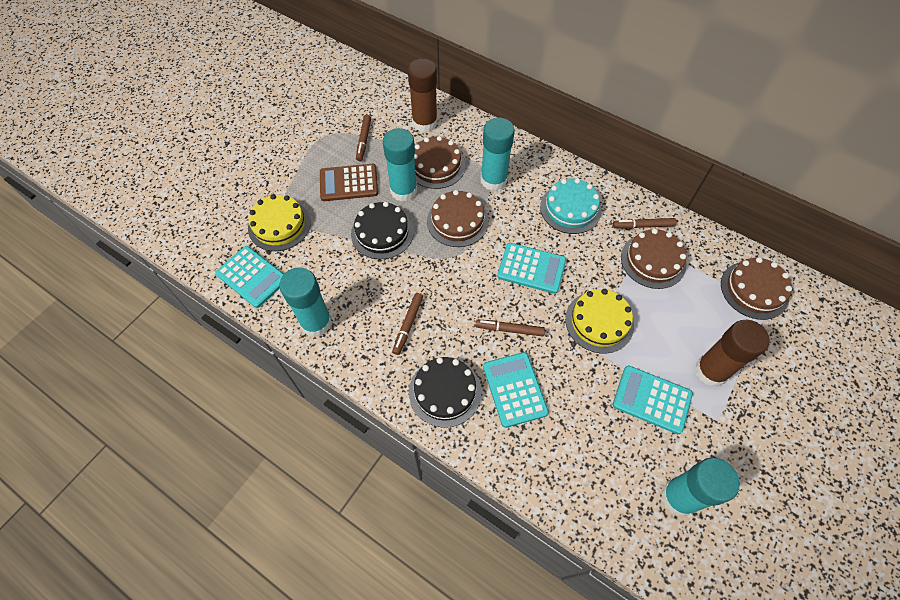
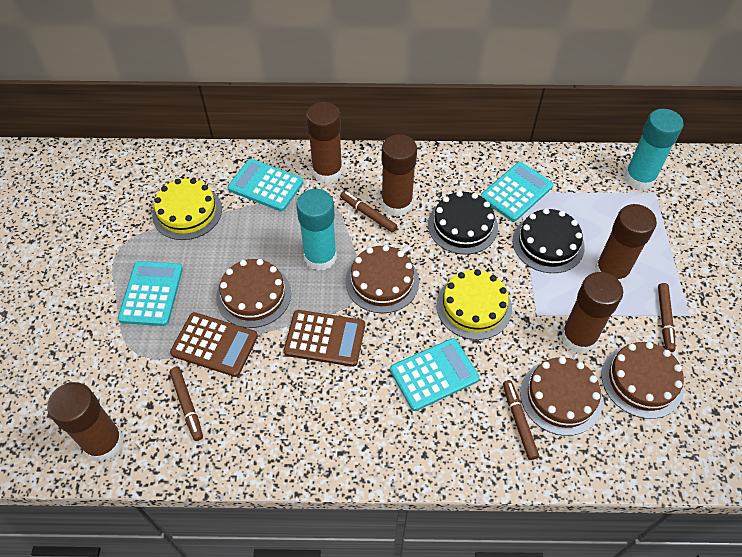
brown calculator: 1 -> 2
brown glue stick: 2 -> 5
turquoise cake: 1 -> 0
turquoise glue stick: 4 -> 2

